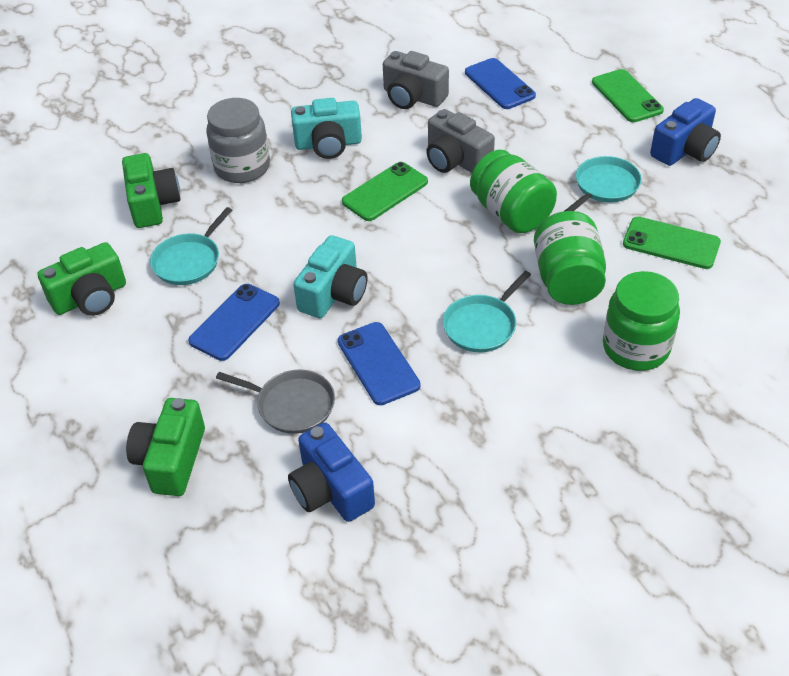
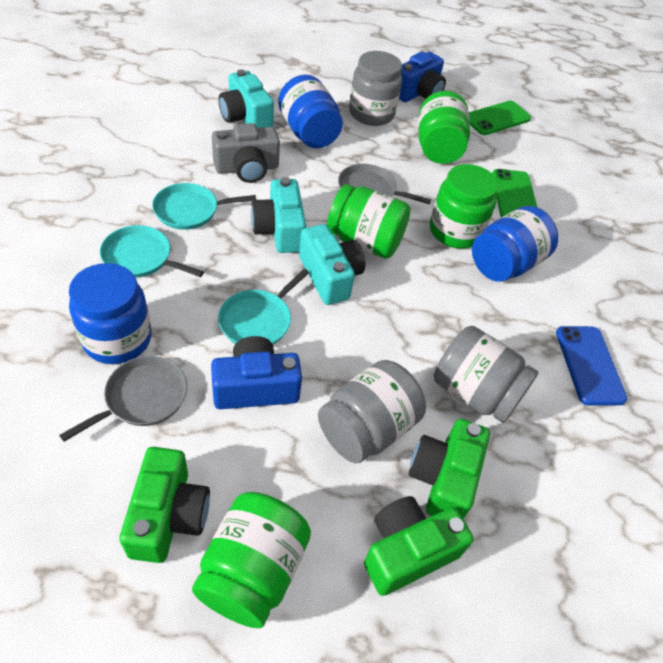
blue jar: 0 -> 3
blue phone: 3 -> 1
green jar: 3 -> 4
green phone: 3 -> 2
grey camera: 2 -> 1
grey jar: 1 -> 3
grey pan: 1 -> 2
turquoise camera: 2 -> 3

